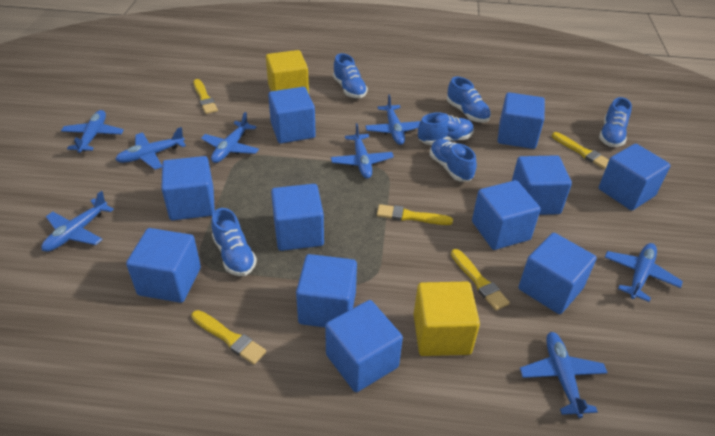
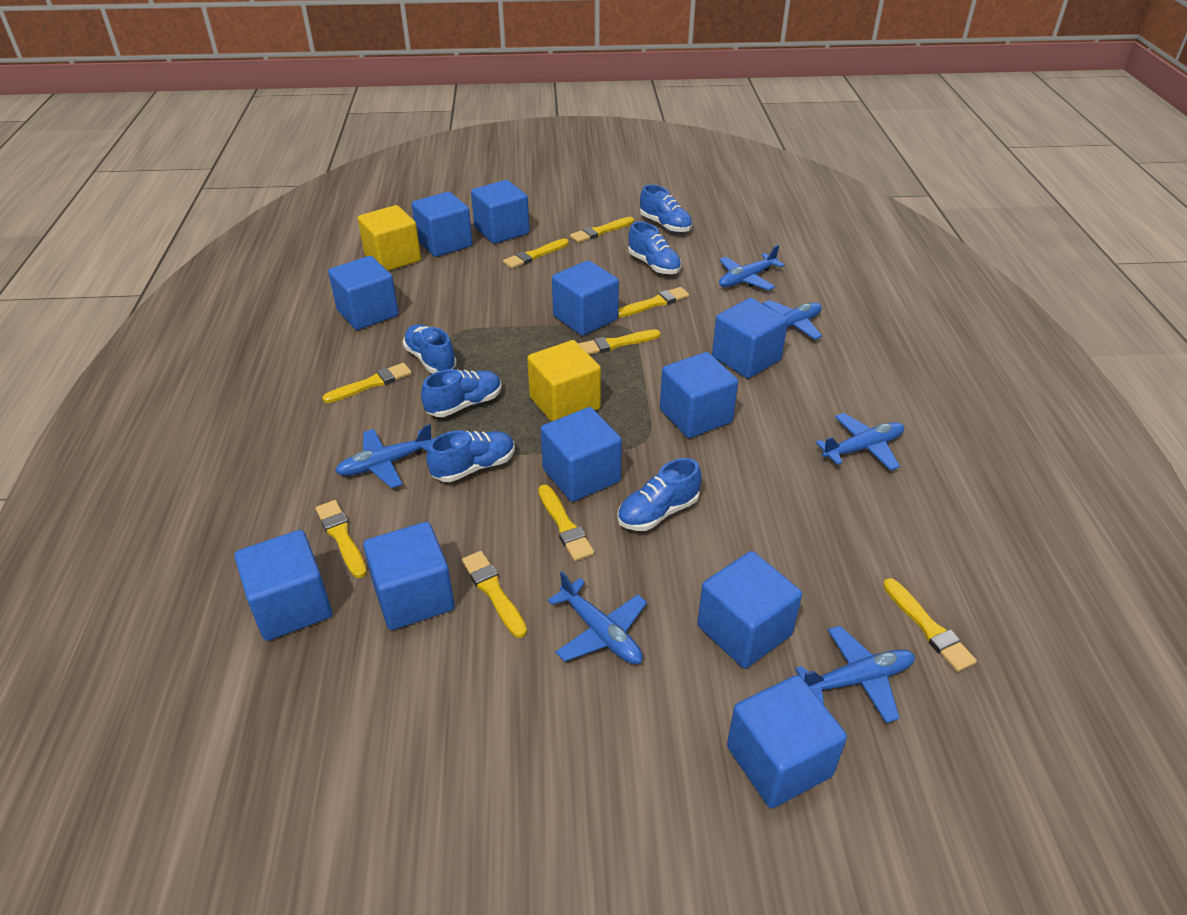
blue plane: 8 -> 6
yellow brush: 5 -> 9

